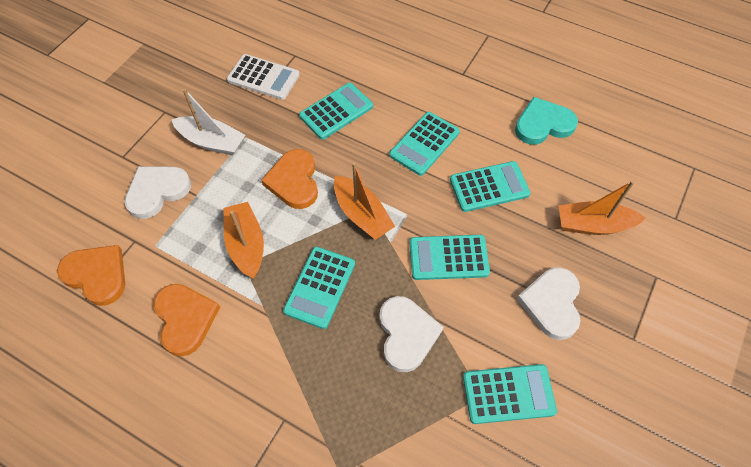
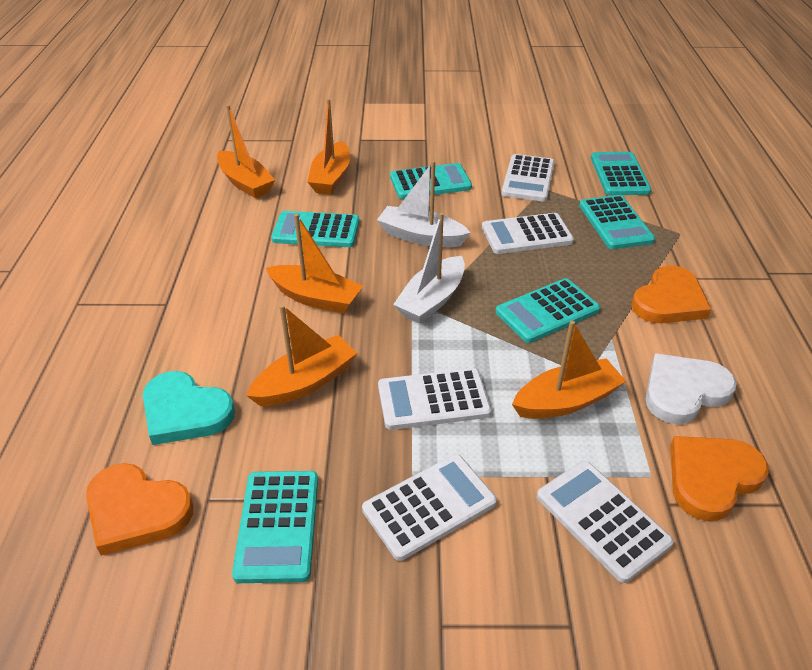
orange boat: 3 -> 5
white boat: 1 -> 2
white calculator: 1 -> 5
white heart: 3 -> 1

